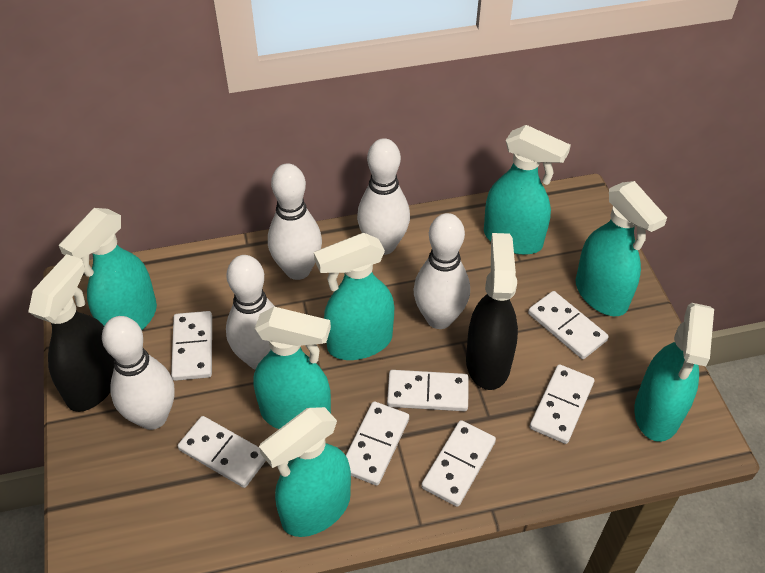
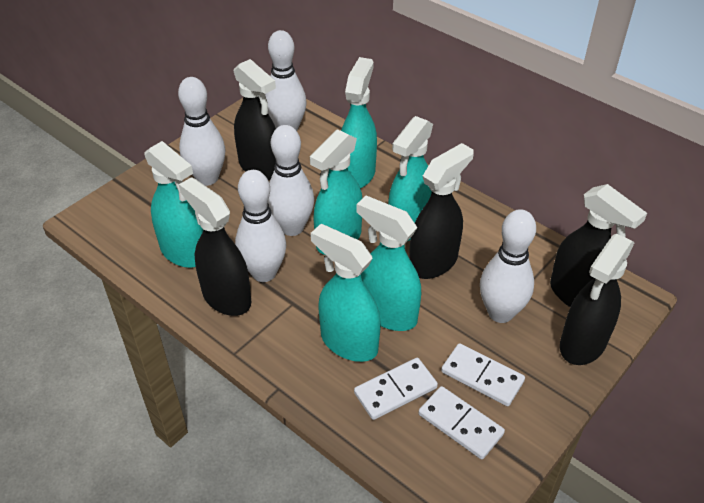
black spray bottle: 2 -> 5
turquoise spray bottle: 7 -> 6
white domino: 7 -> 3

